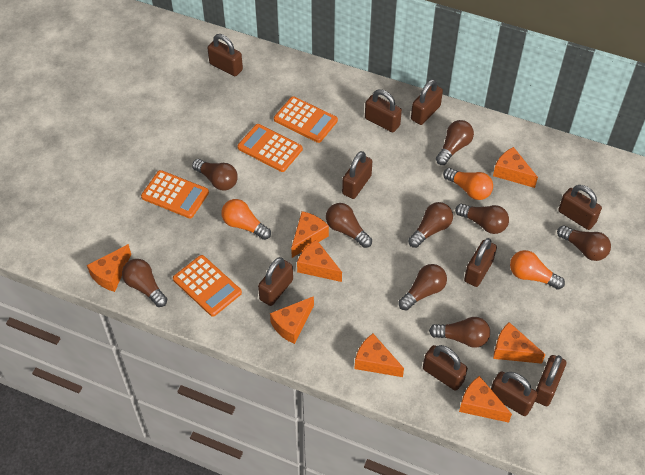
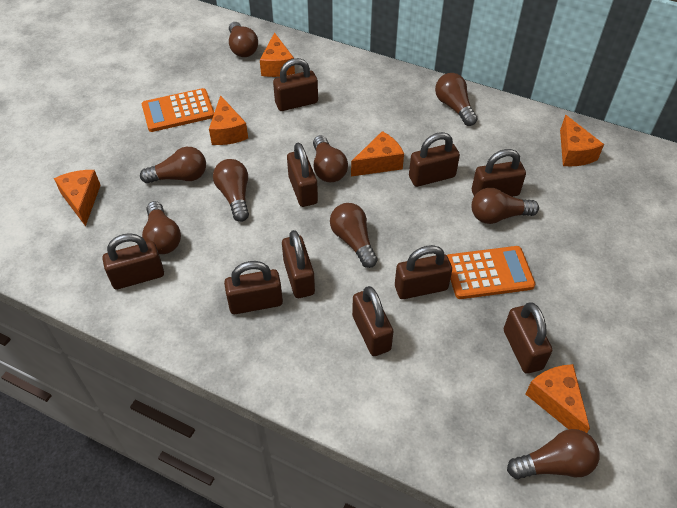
orange calculator: 4 -> 2
orange cheese: 8 -> 6
orange light bulb: 3 -> 0

